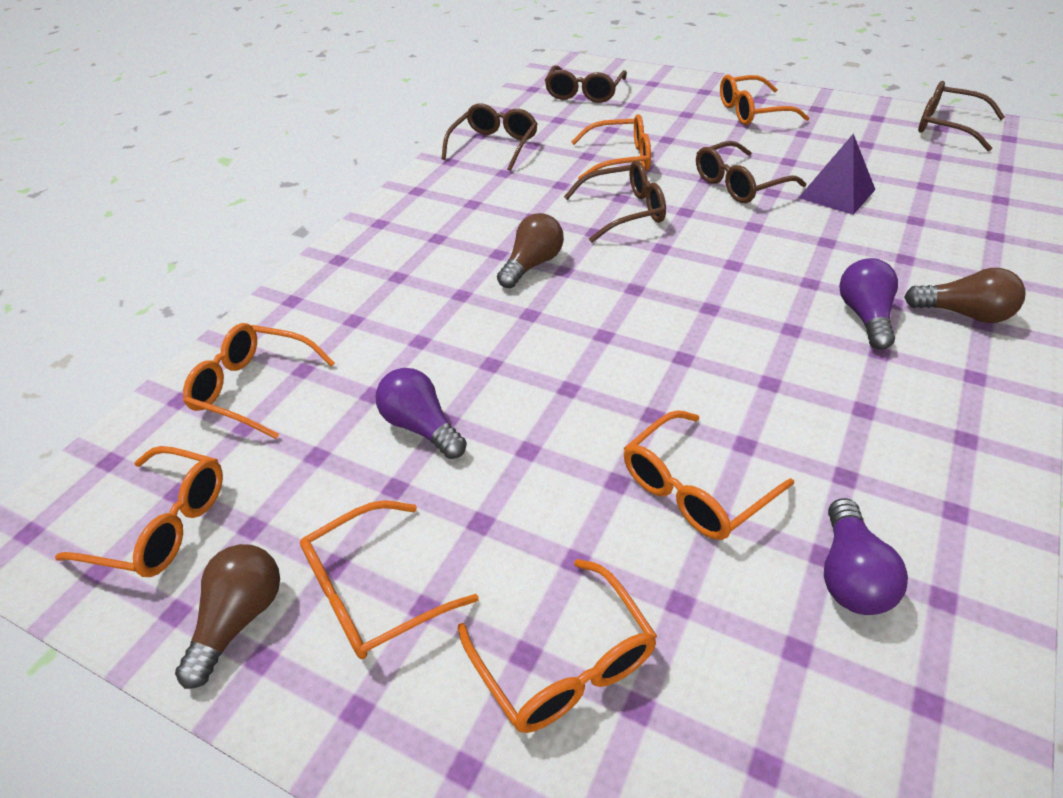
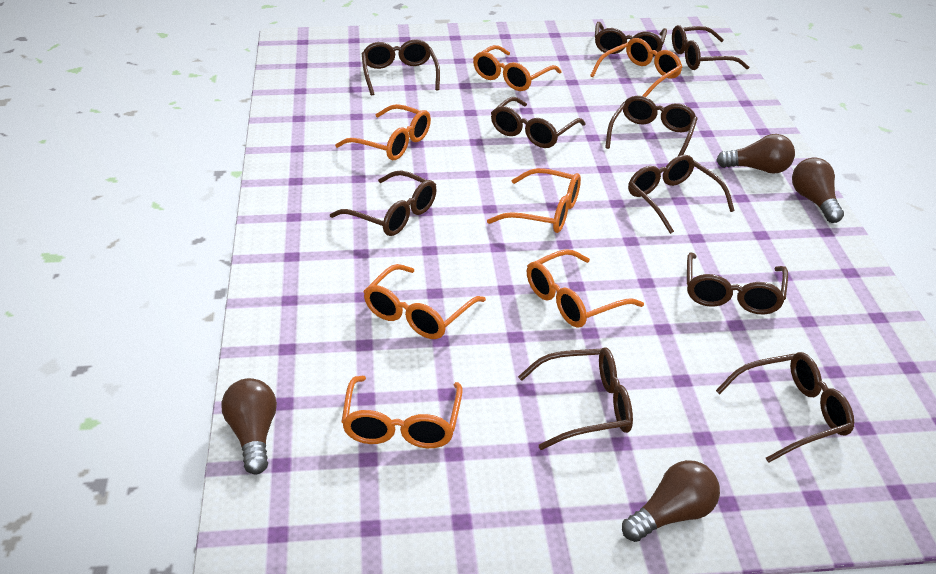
brown glasses: 5 -> 10
brown light bulb: 3 -> 4
purple light bulb: 3 -> 0
purple pyramid: 1 -> 0

